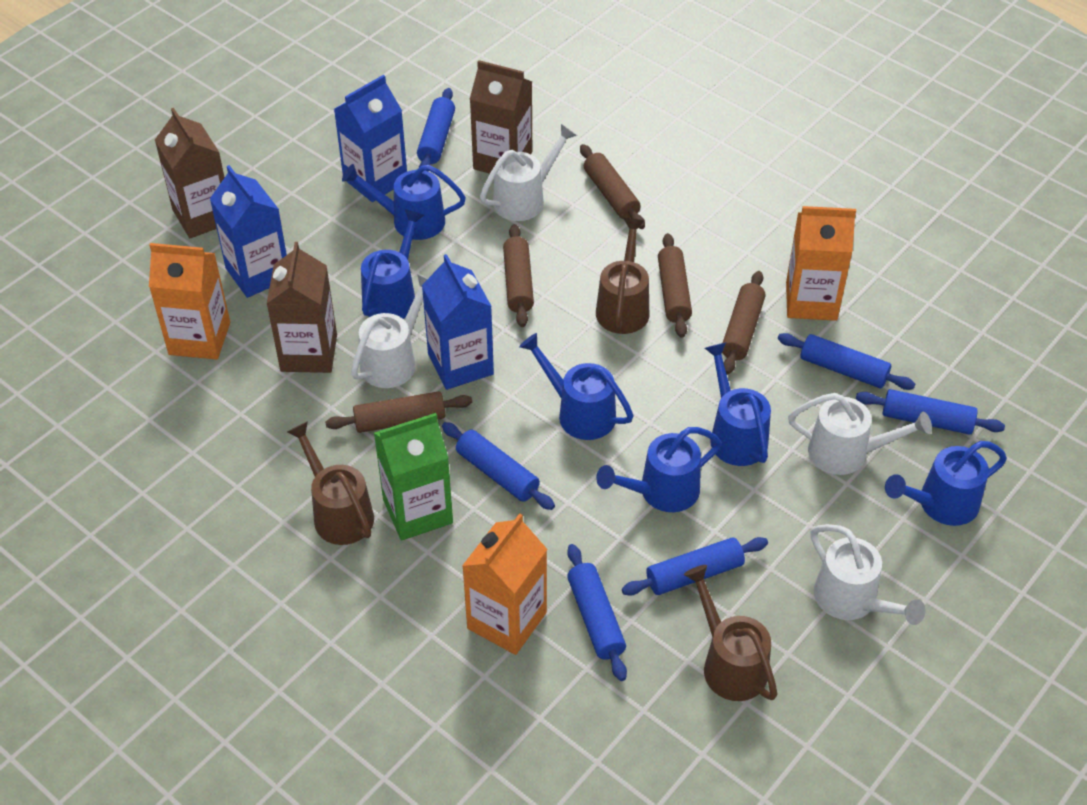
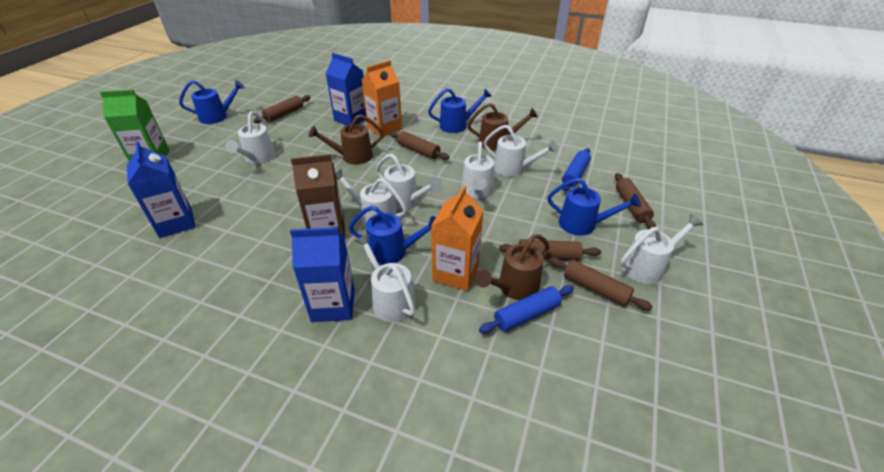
blue rolling pin: 6 -> 2
blue watering can: 6 -> 4
brown carton: 3 -> 1
orange carton: 3 -> 2
white watering can: 4 -> 7

